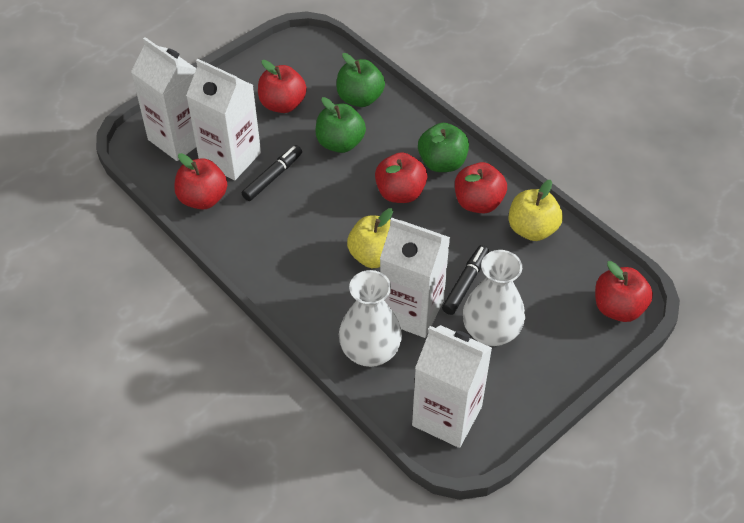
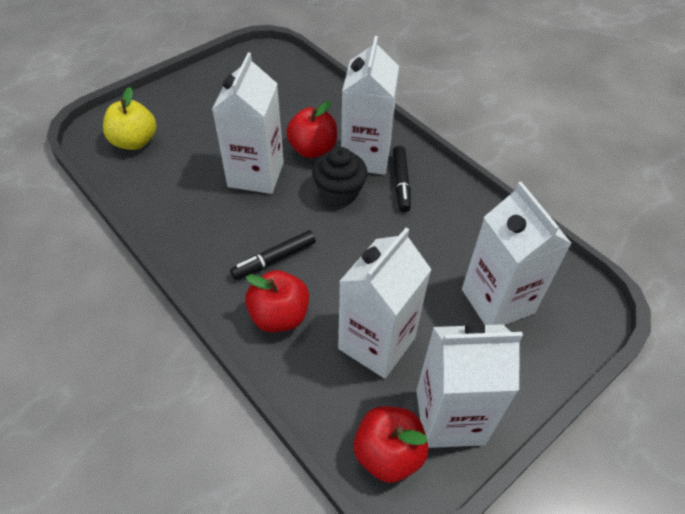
black cupcake: 0 -> 1
green apple: 3 -> 0
red apple: 5 -> 3
white carton: 4 -> 5
white vase: 2 -> 0
yellow apple: 2 -> 1

